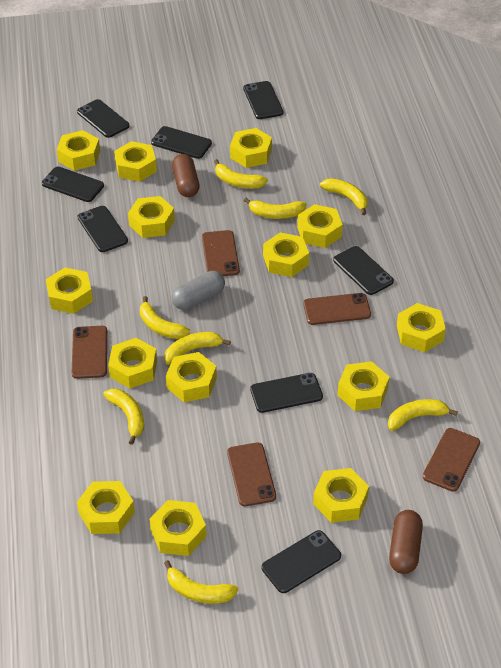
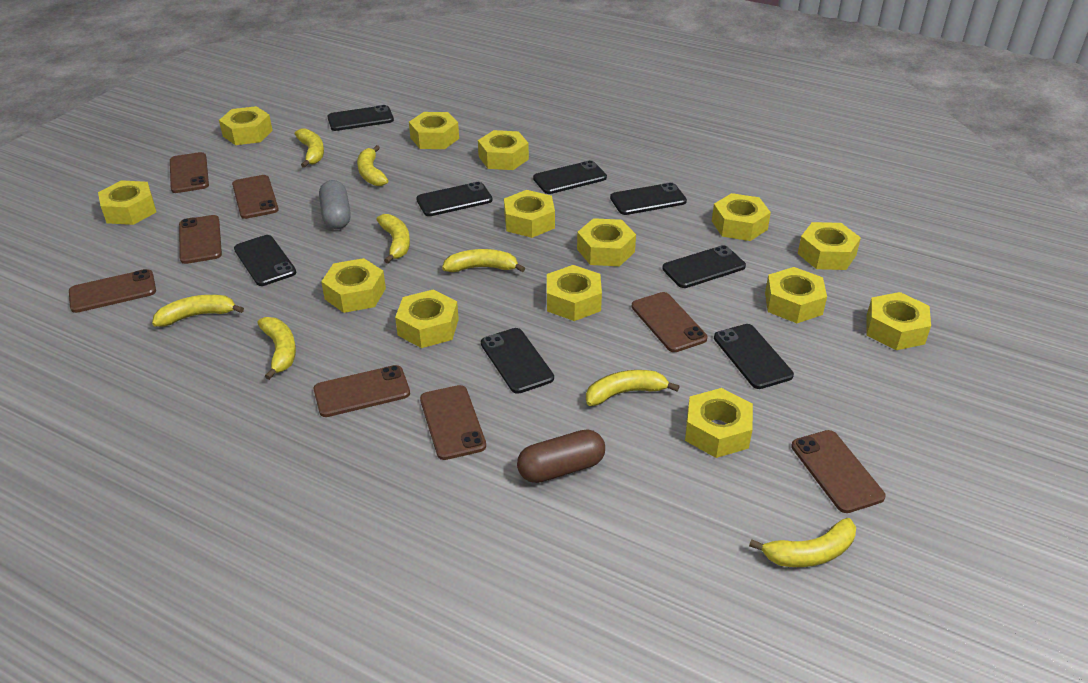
brown capsule: 2 -> 1
brown phone: 5 -> 8

